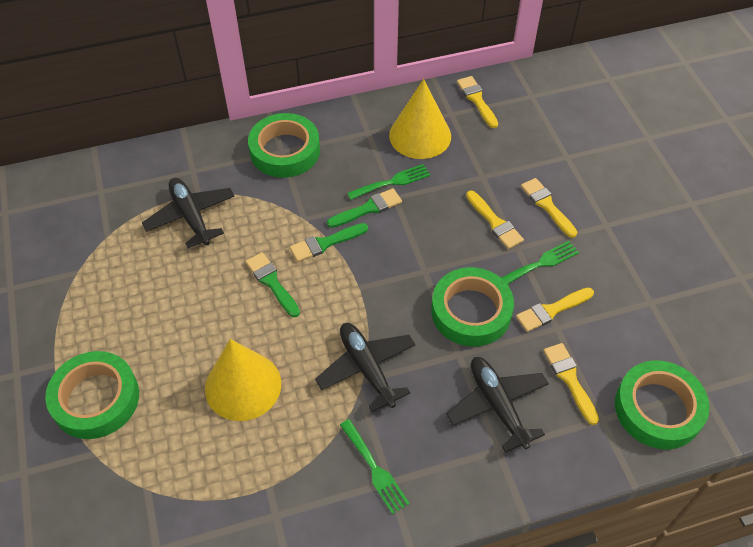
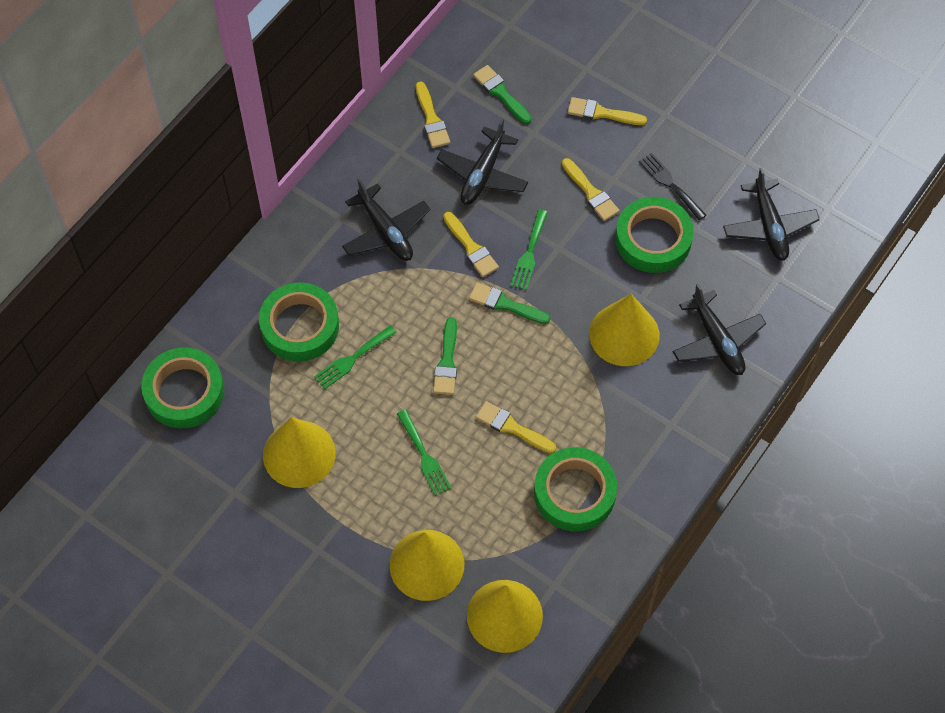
black fork: 0 -> 1
black plane: 3 -> 4
yellow cone: 2 -> 4

